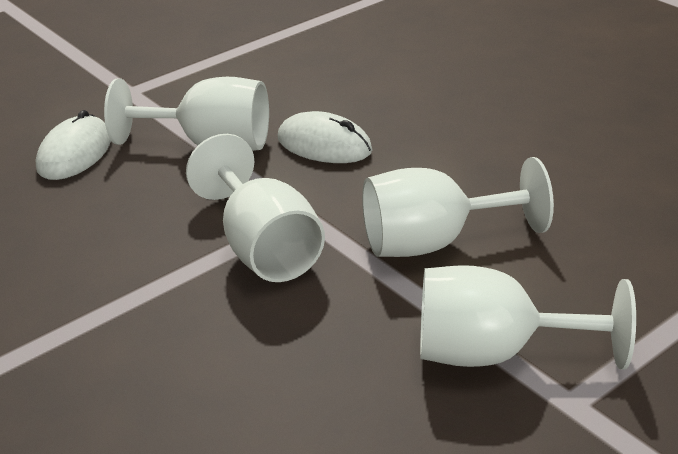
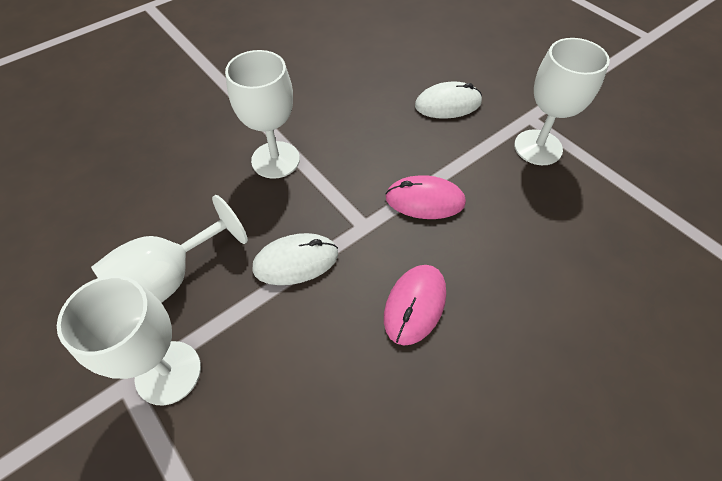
pink mouse: 0 -> 2

